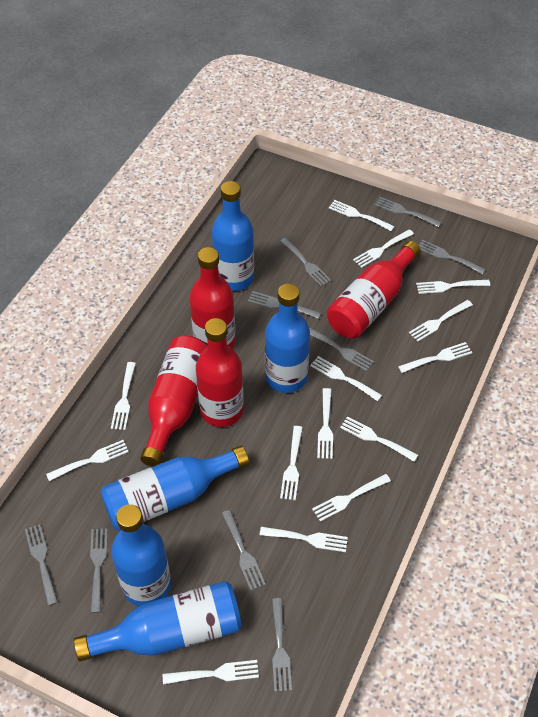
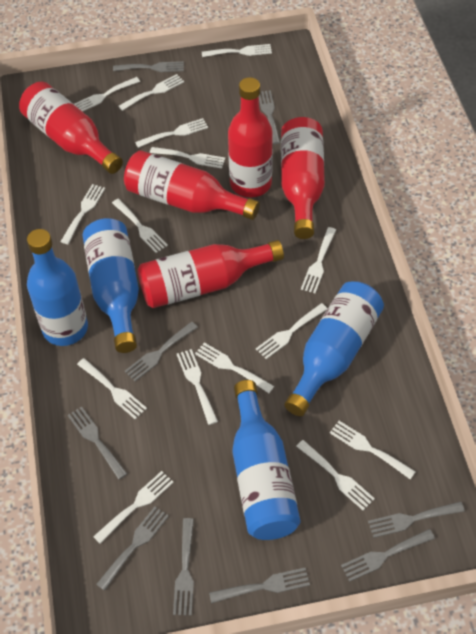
blue bottle: 5 -> 4
red bottle: 4 -> 5
white fork: 14 -> 15

